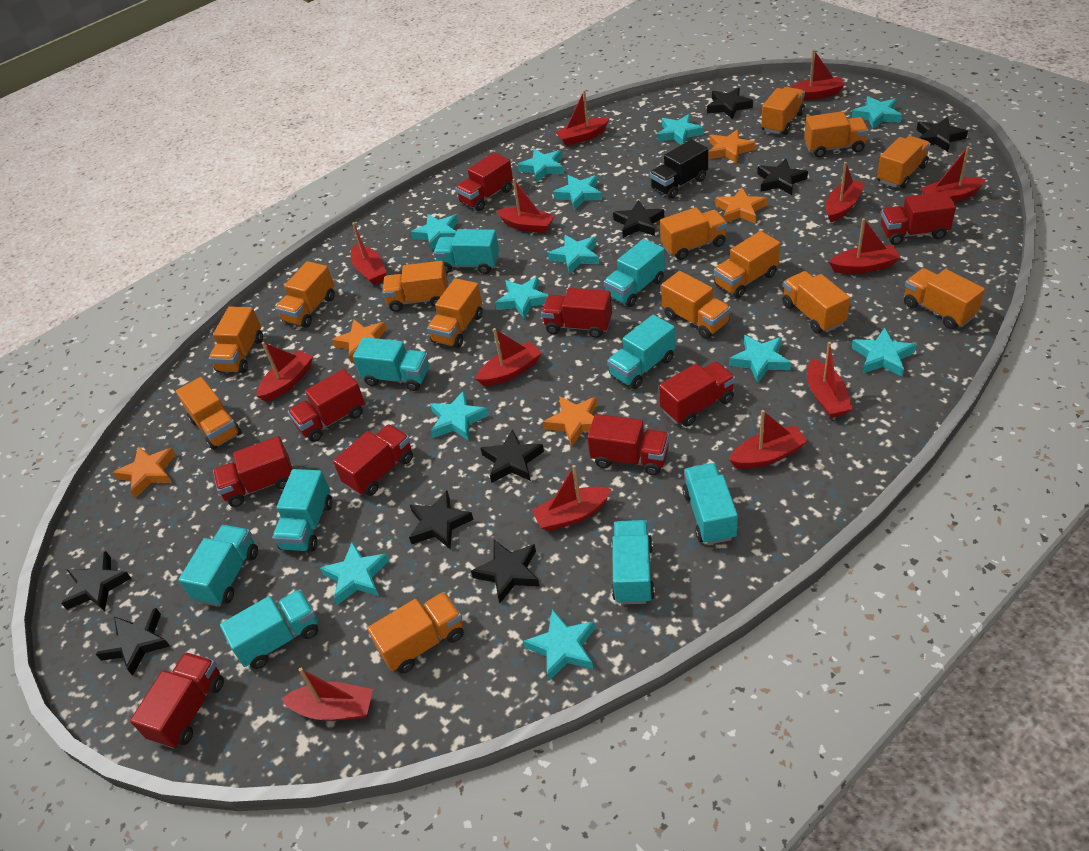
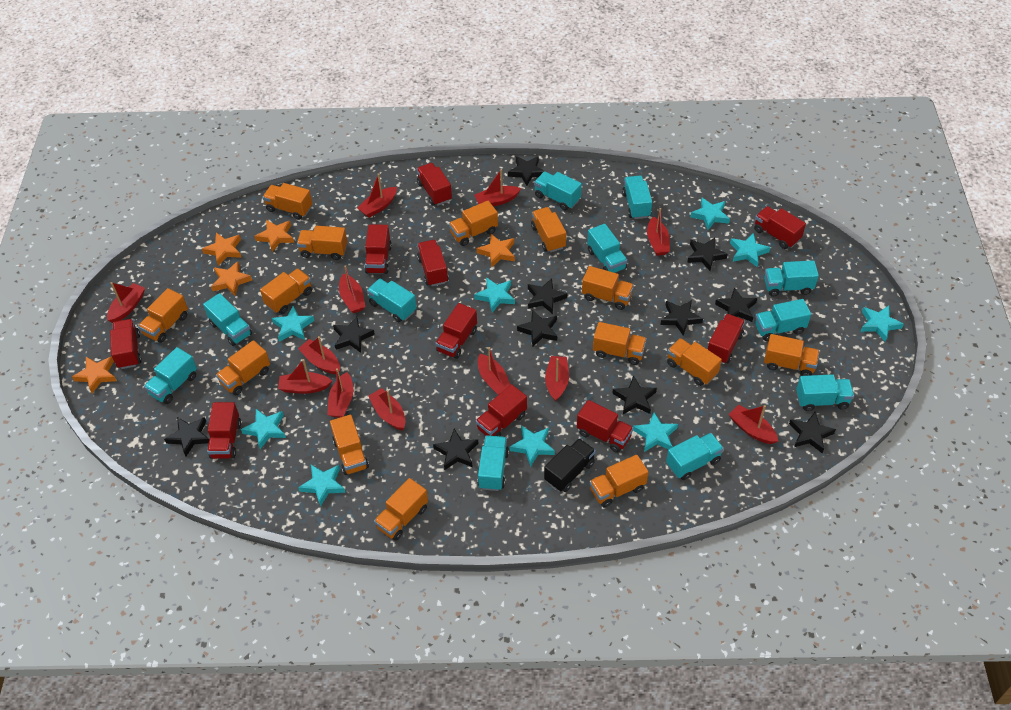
black star: 9 -> 11
red boat: 13 -> 12
red truck: 9 -> 10
turquoise star: 12 -> 9
turquoise truck: 9 -> 11

